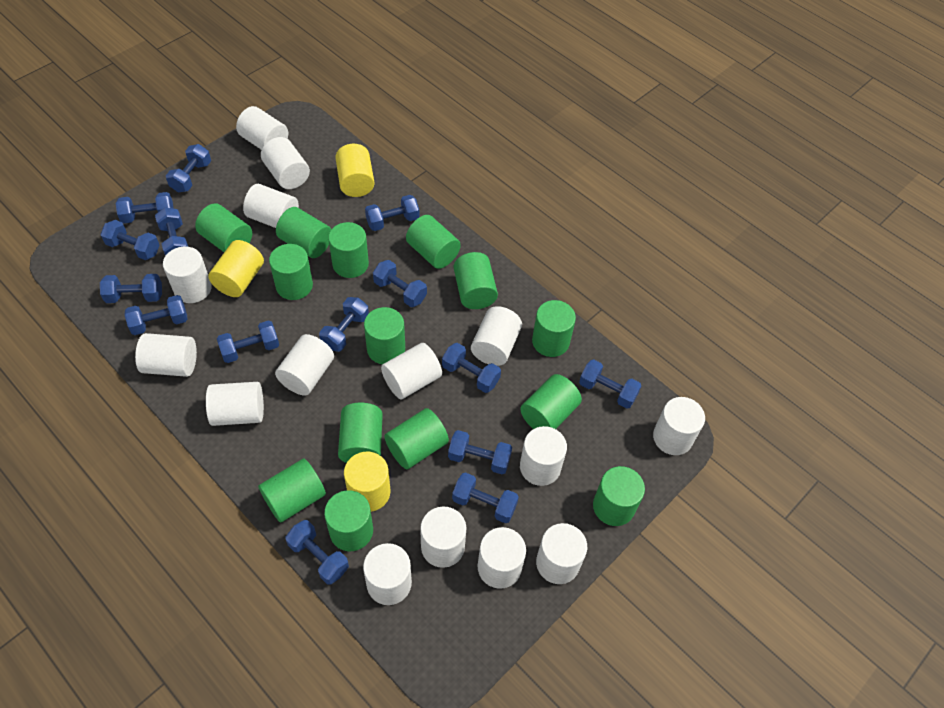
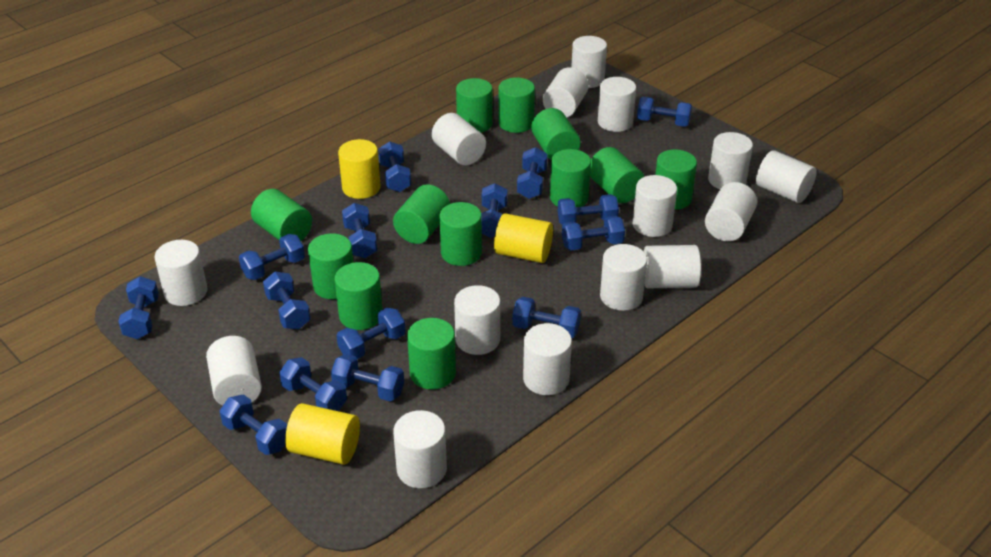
green cylinder: 14 -> 12

